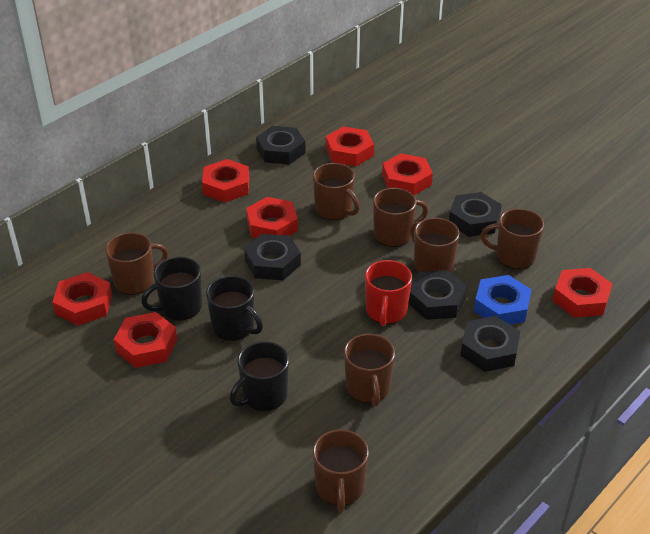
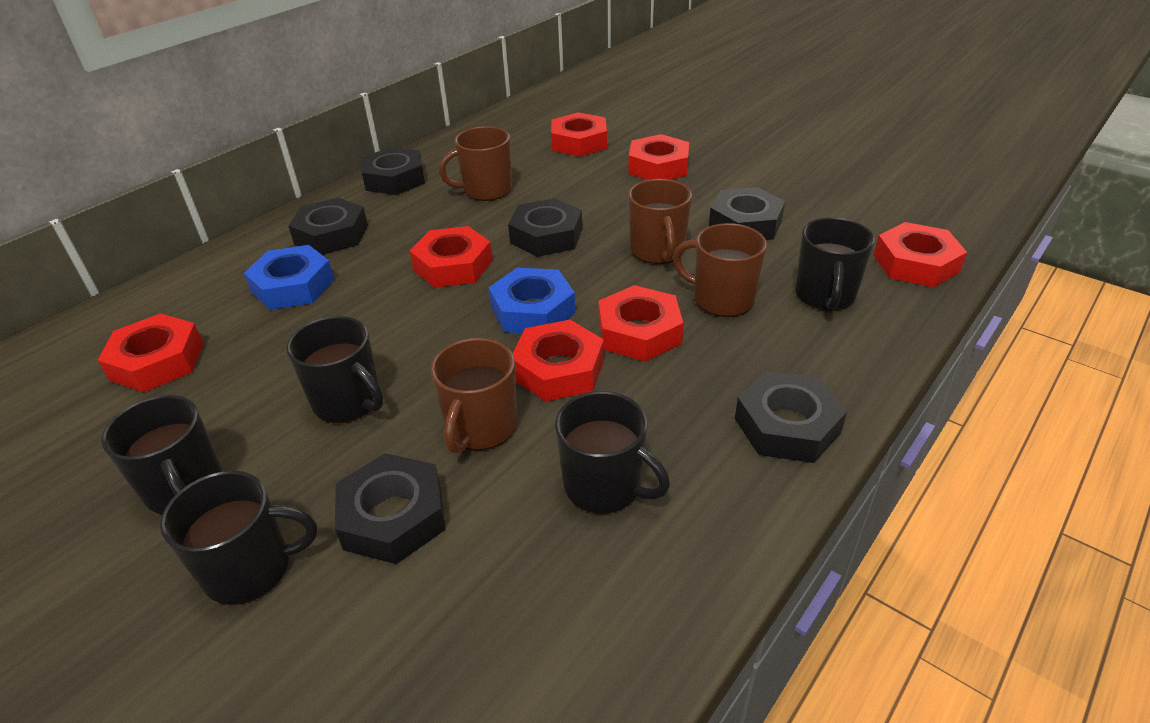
black mug: 3 -> 5
black nut: 5 -> 6
blue nut: 1 -> 2
brown mug: 7 -> 4
red mug: 1 -> 0

